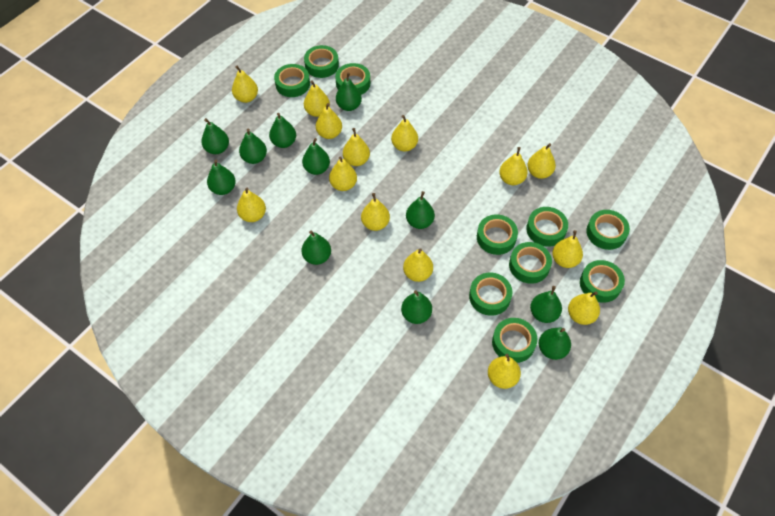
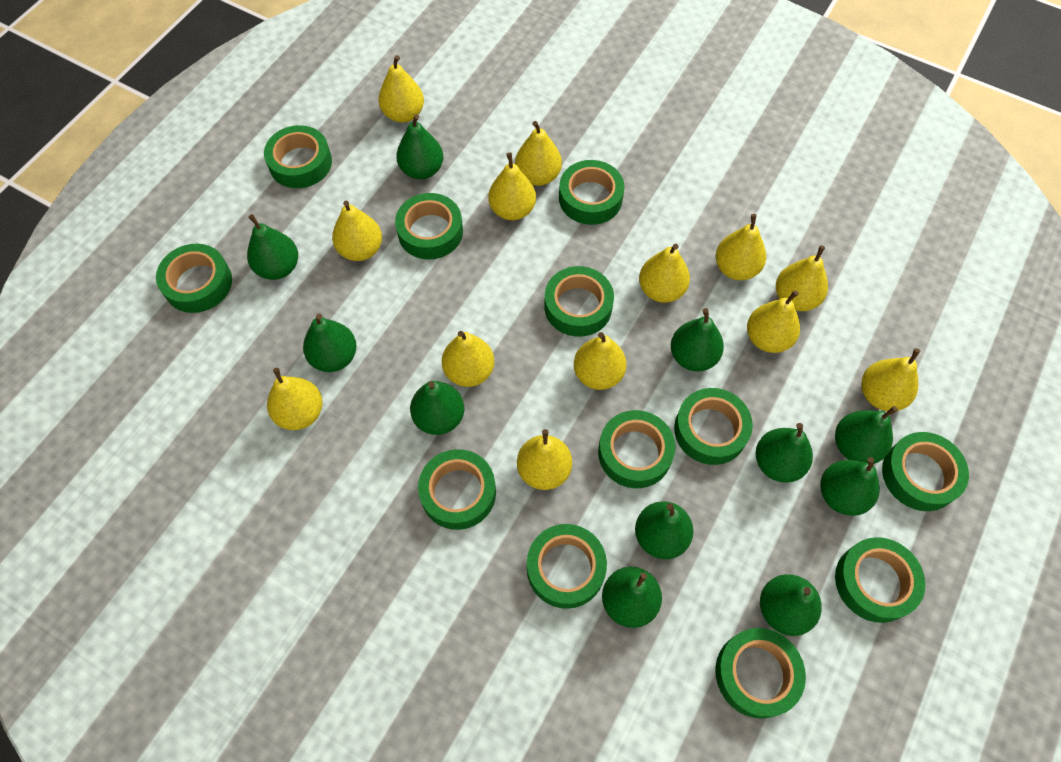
green tape: 10 -> 12
yellow pear: 14 -> 13

